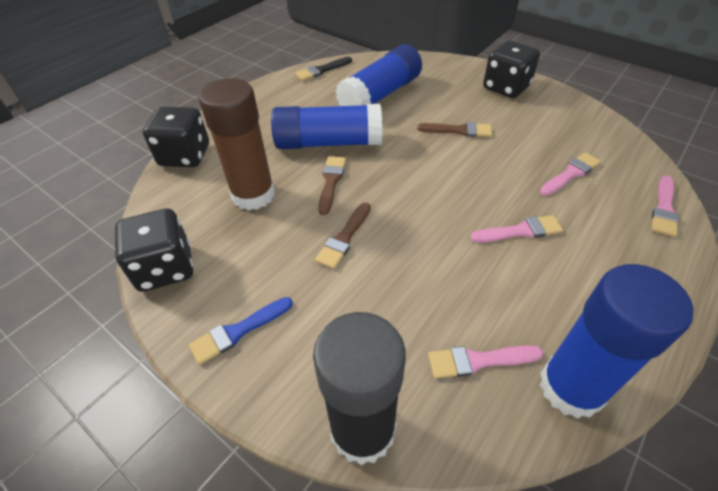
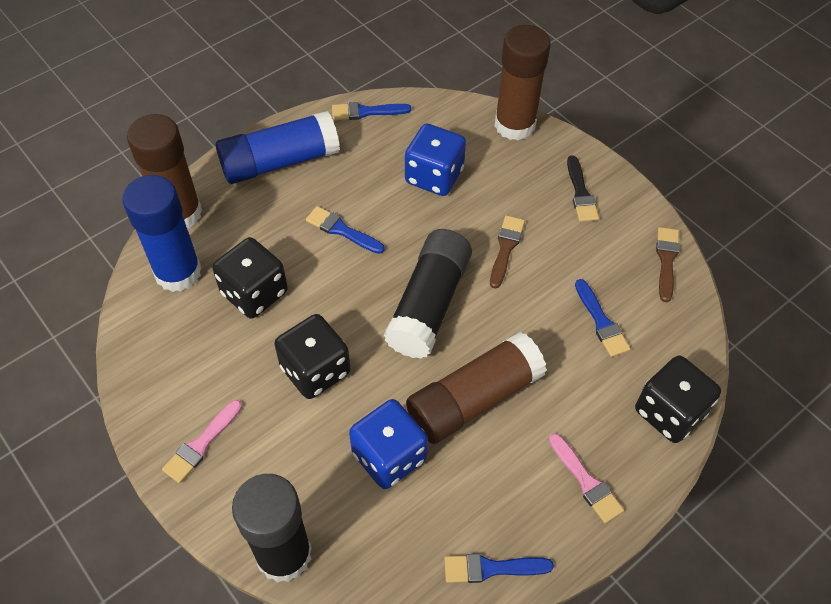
black glue stick: 1 -> 2
blue brush: 1 -> 4
blue dice: 0 -> 2
blue glue stick: 3 -> 2
brown brush: 3 -> 2
brown glue stick: 1 -> 3
pink brush: 4 -> 2

